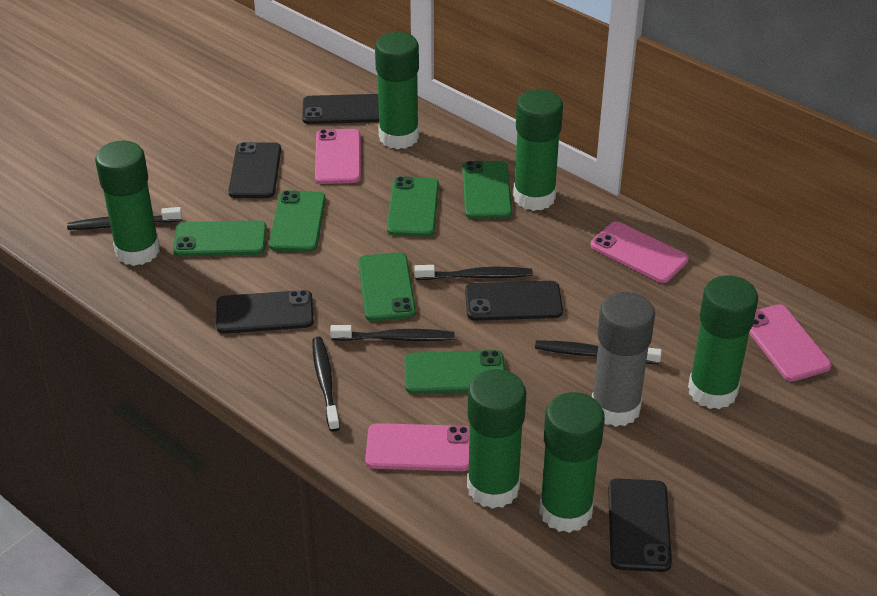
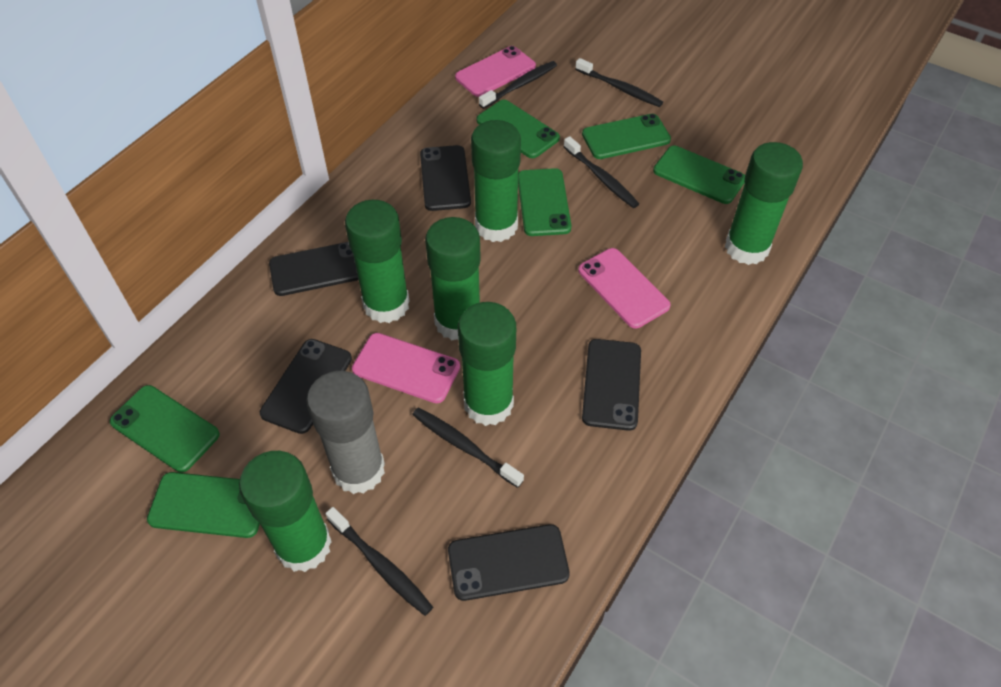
pink phone: 4 -> 3

